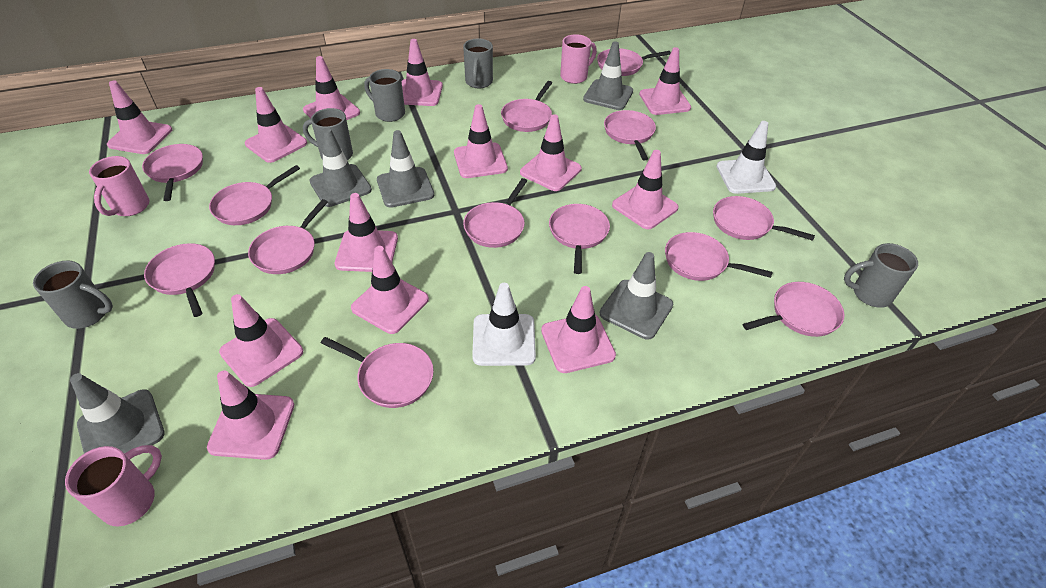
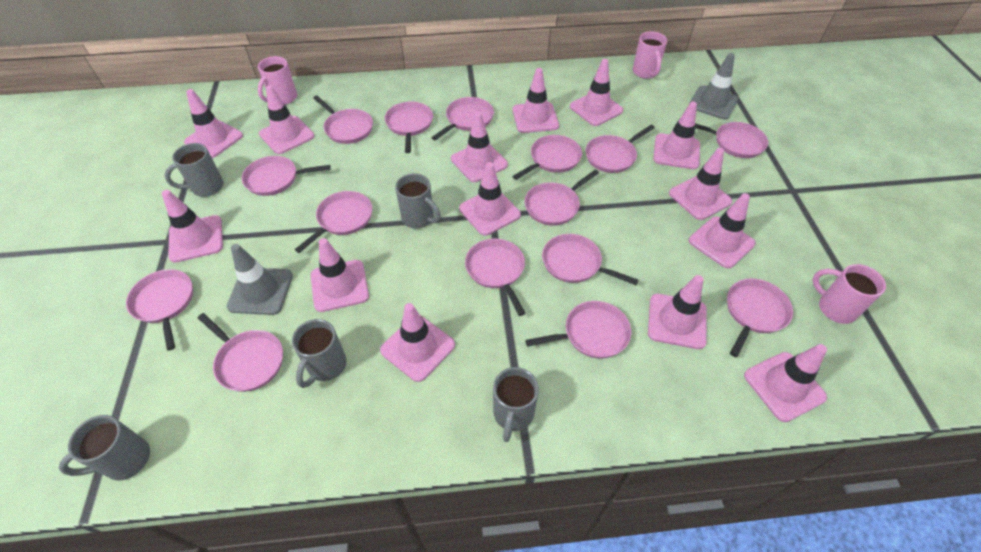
grey traffic cone: 5 -> 2
pink pan: 13 -> 15
pink traffic cone: 13 -> 14
white traffic cone: 2 -> 0

